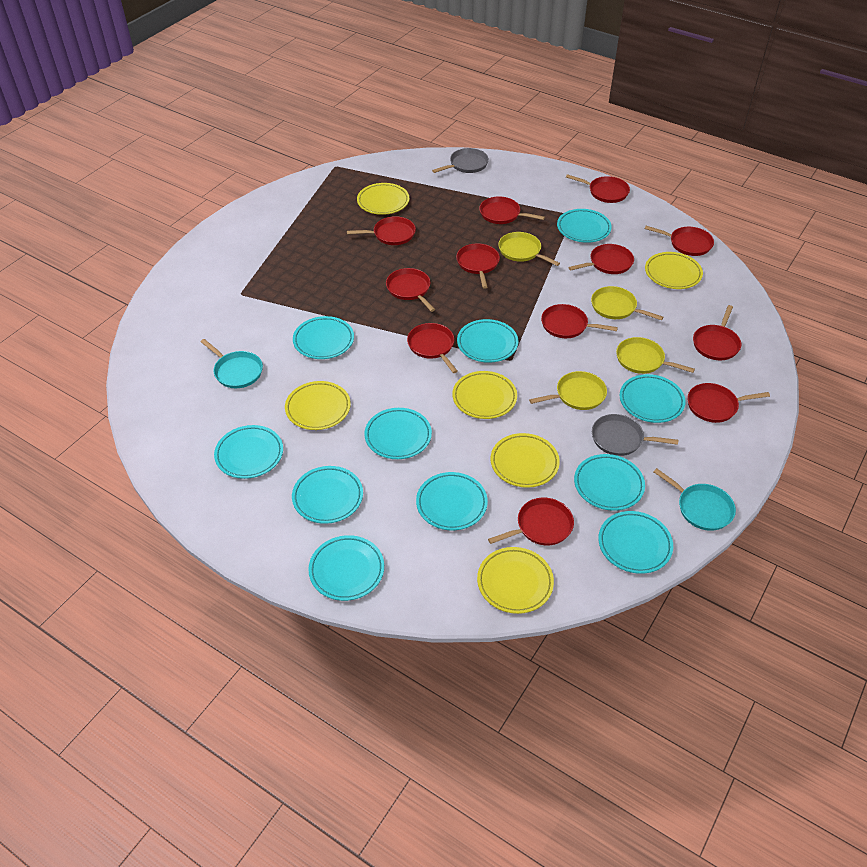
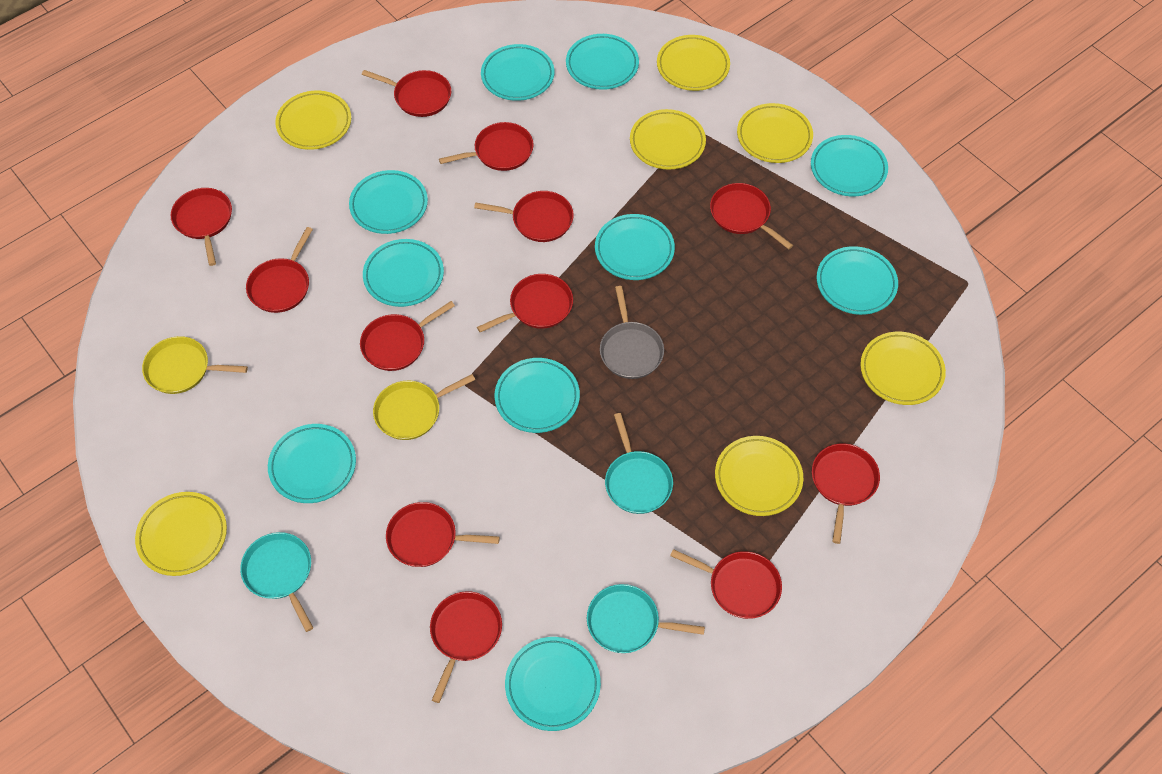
grey pan: 2 -> 1
turquoise pan: 2 -> 3
turquoise plate: 11 -> 10
yellow pan: 4 -> 2
yellow plate: 6 -> 7

